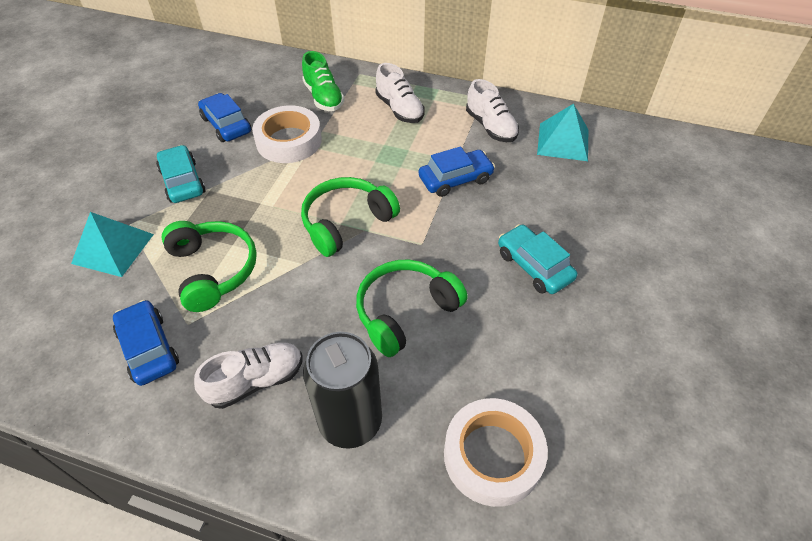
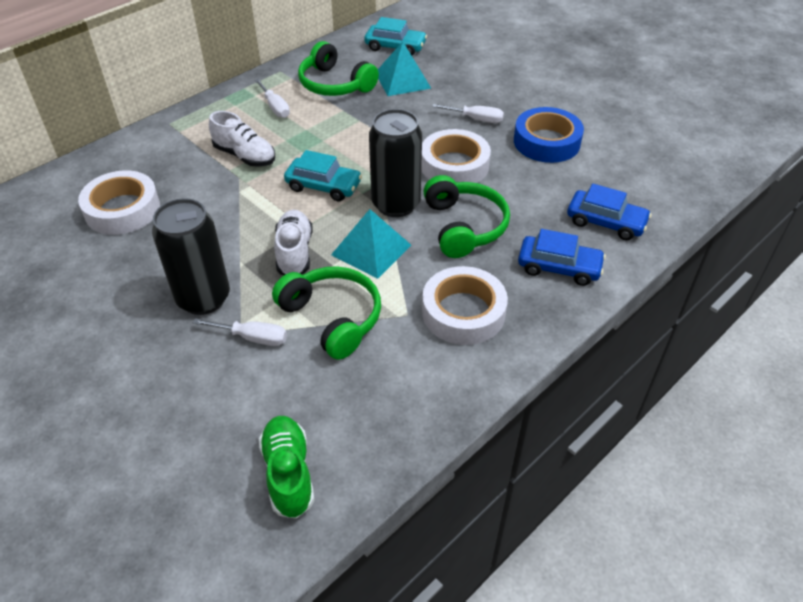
black can: 1 -> 2
blue car: 3 -> 2
blue tape: 0 -> 1
white screwdriver: 0 -> 3
white shoe: 3 -> 2
white tape: 2 -> 3

